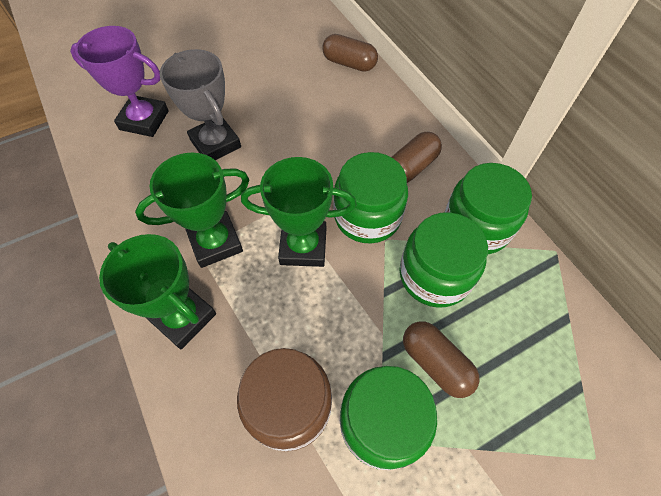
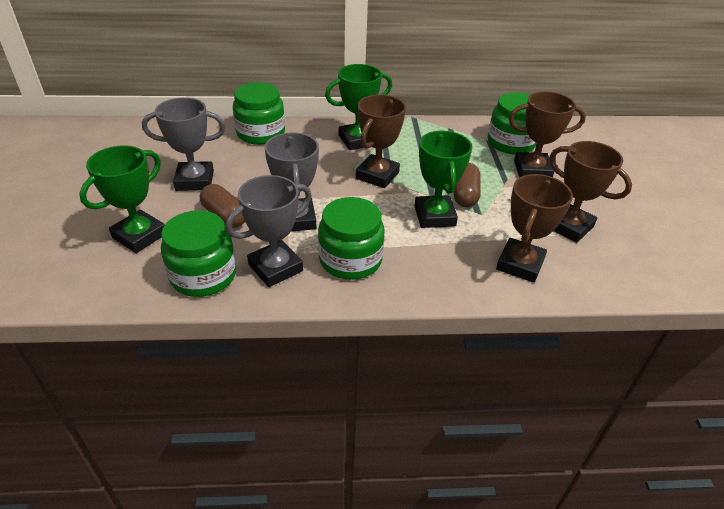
brown capsule: 3 -> 2
brown jar: 1 -> 0
brown trophy: 0 -> 4
grey trophy: 1 -> 3
purple trophy: 1 -> 0

